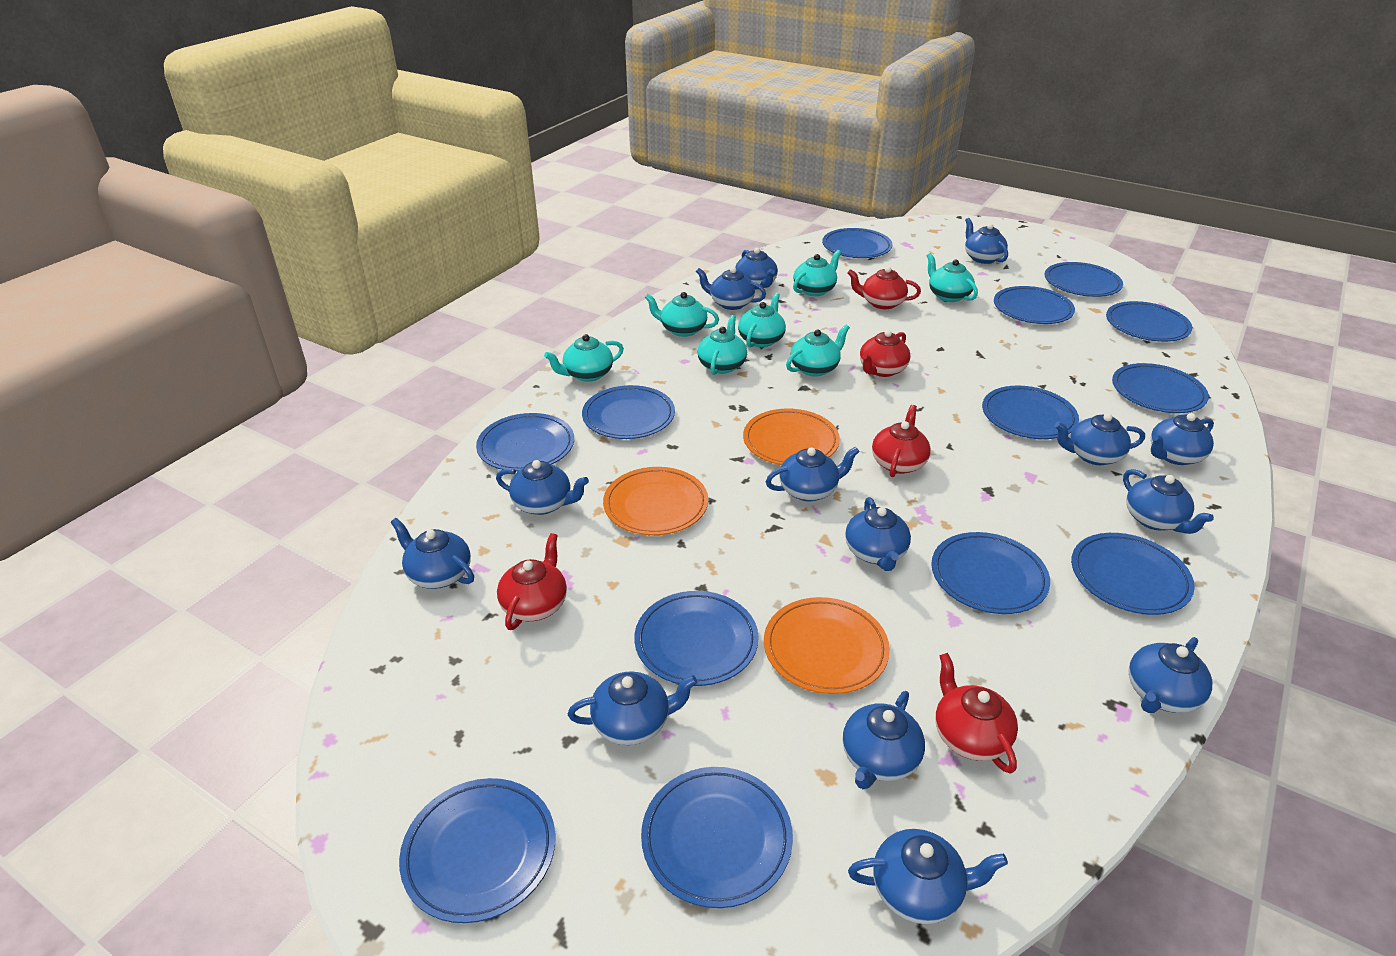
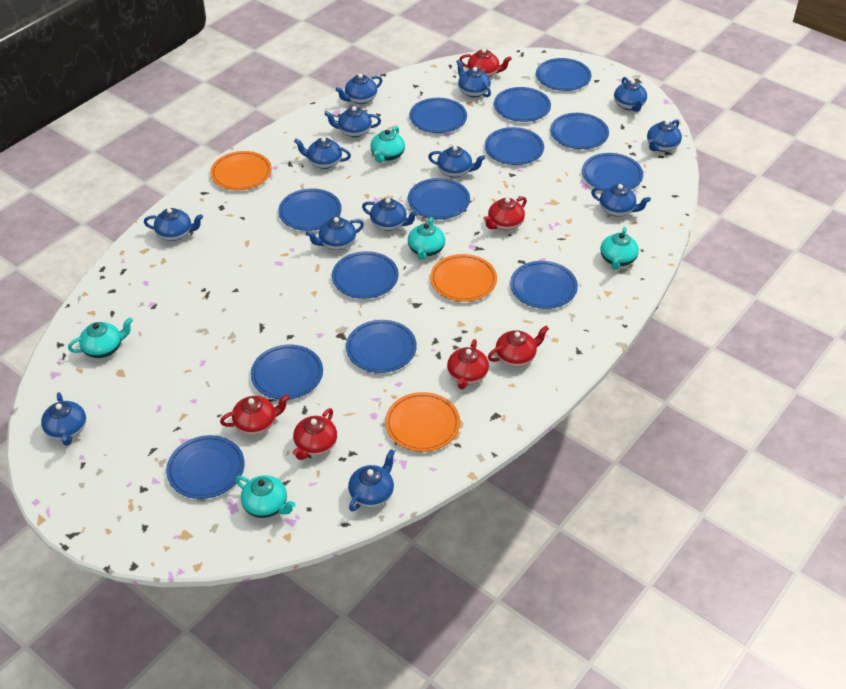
blue teapot: 14 -> 13
red teapot: 5 -> 6
turquoise teapot: 7 -> 5

